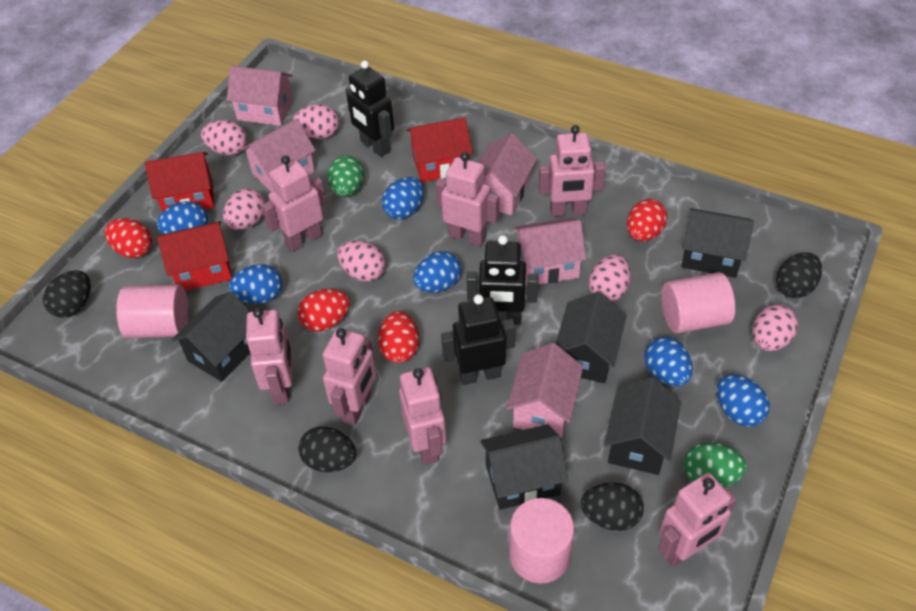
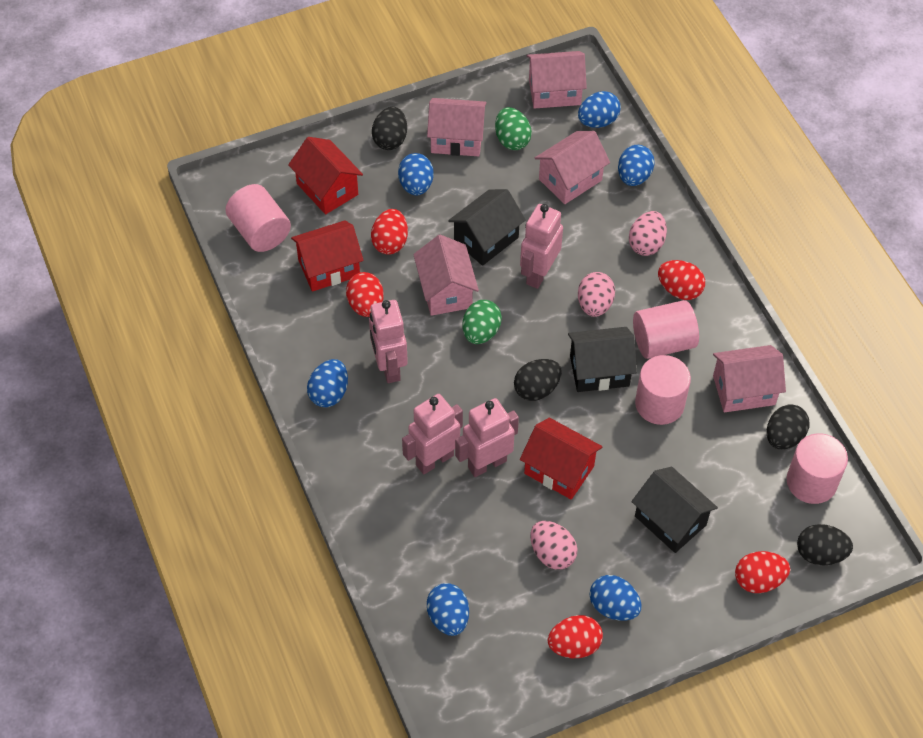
black house: 5 -> 3
black robot: 3 -> 0
pink cylinder: 3 -> 4
pink egg: 6 -> 3
pink robot: 7 -> 4
red egg: 4 -> 5

